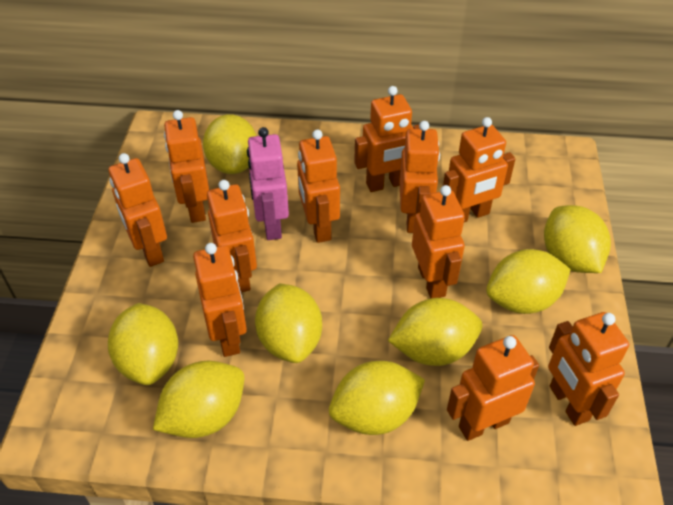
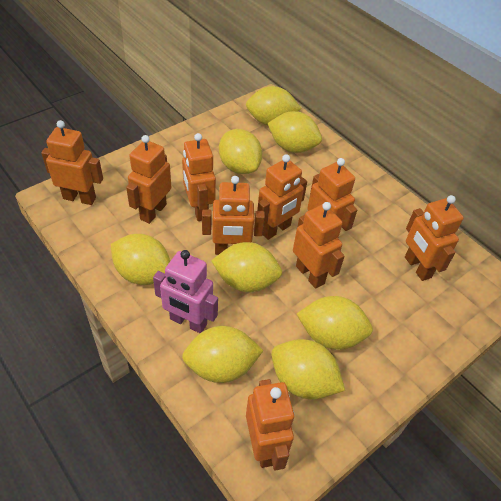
orange robot: 11 -> 9

